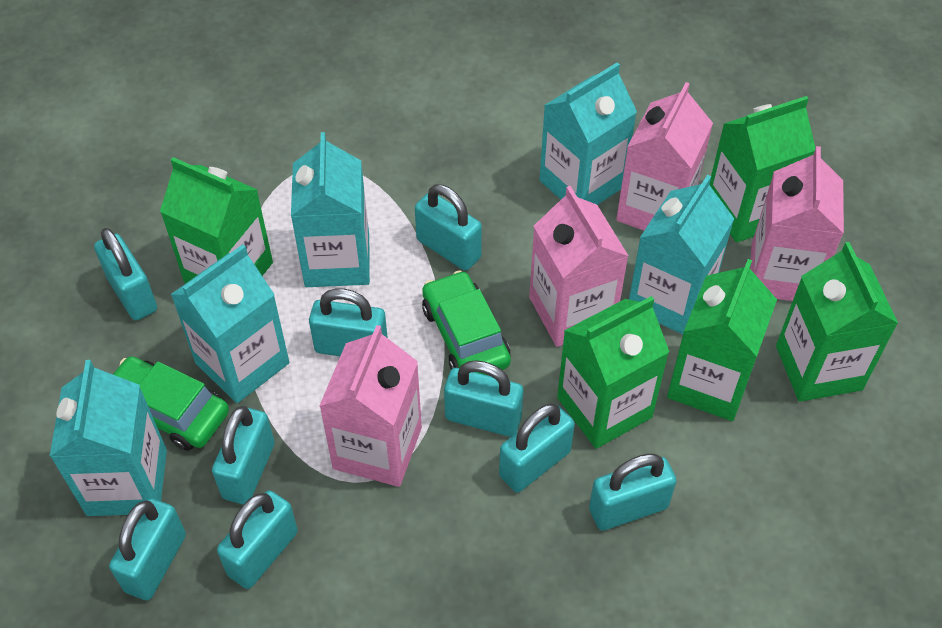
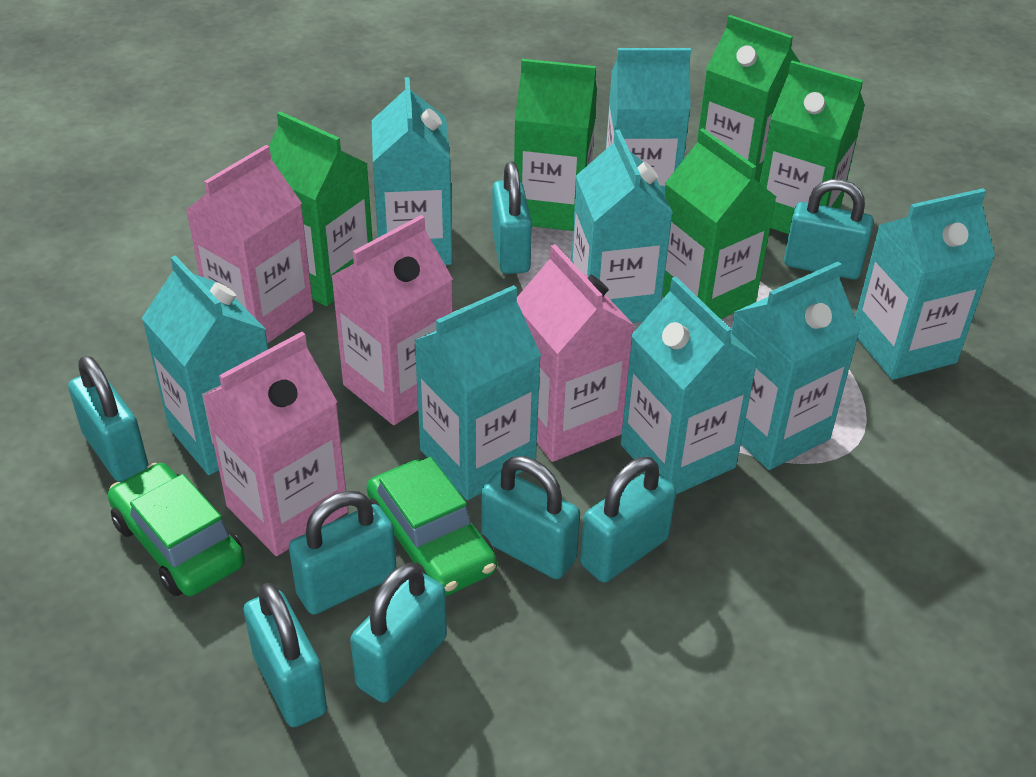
turquoise carton: 5 -> 8
turquoise padlock: 9 -> 8

